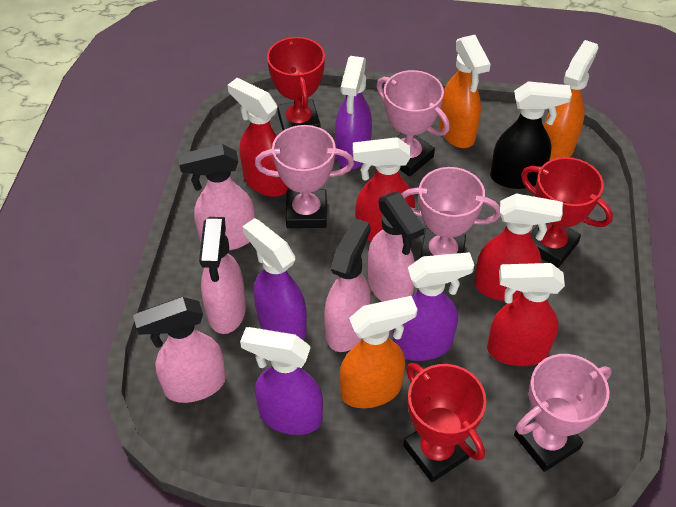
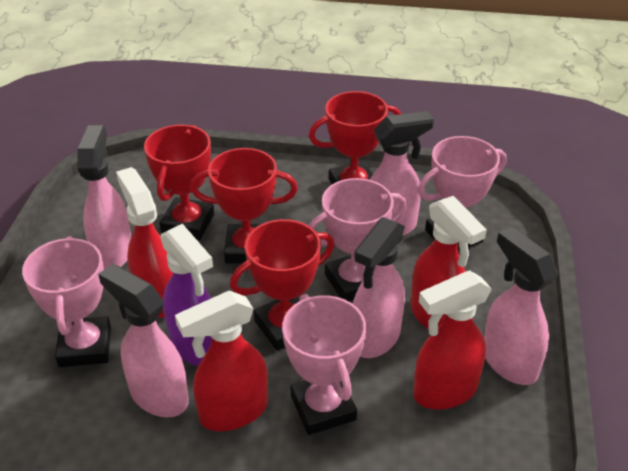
black spray bottle: 1 -> 0
orange spray bottle: 3 -> 0
purple spray bottle: 4 -> 1
red trophy: 3 -> 4

